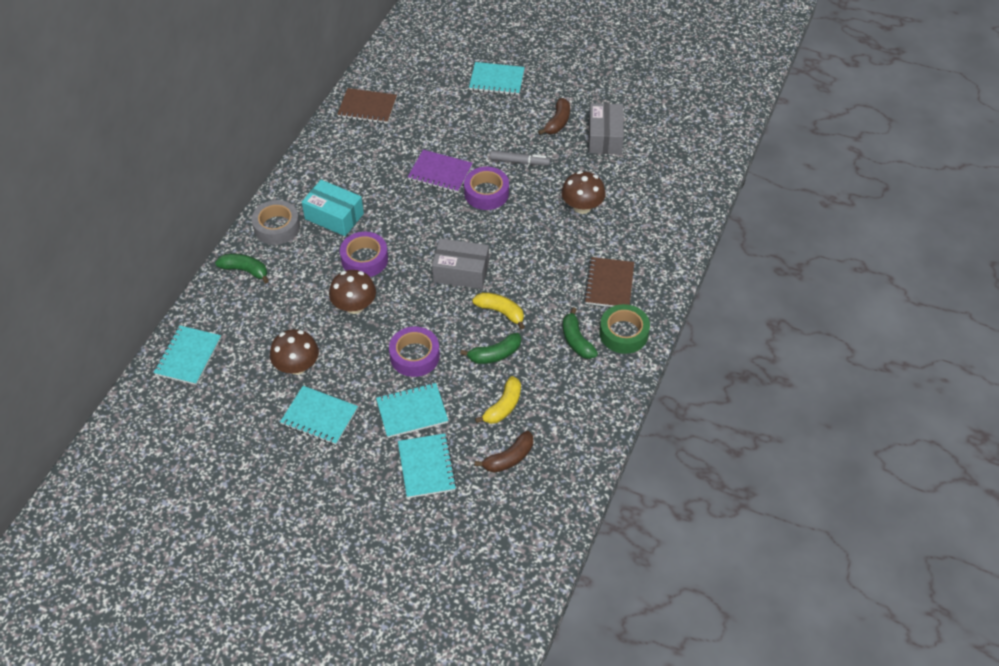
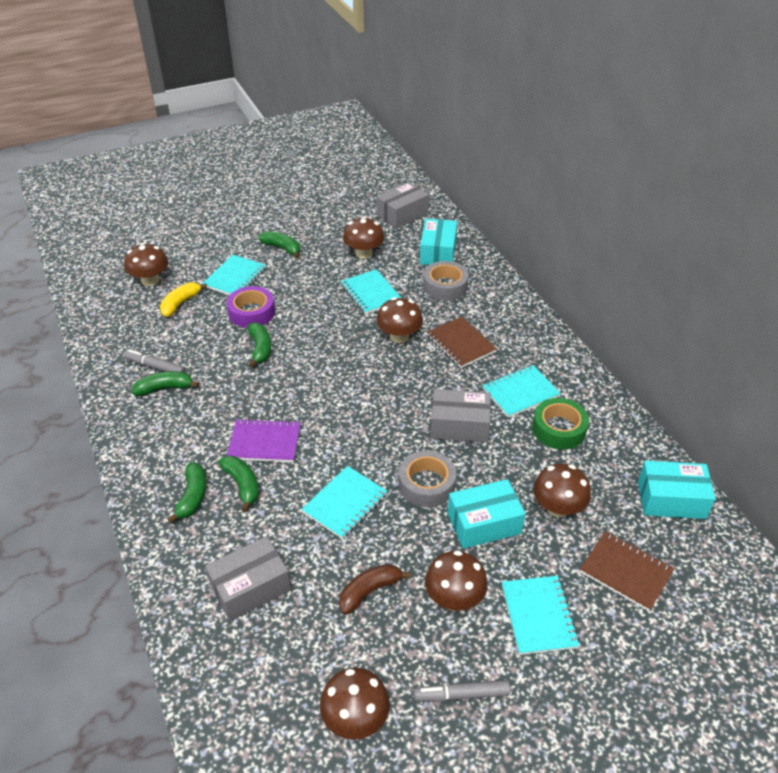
brown banana: 2 -> 1
brown mushroom: 3 -> 6
green banana: 3 -> 5
grey box: 2 -> 3
grey marker: 1 -> 2
grey tape: 1 -> 2
purple tape: 3 -> 1
turquoise box: 1 -> 3
yellow banana: 2 -> 1

